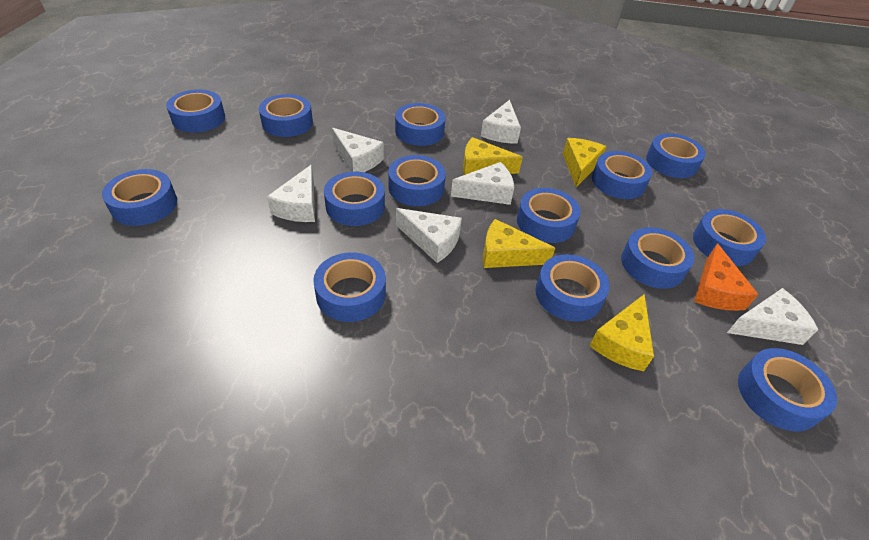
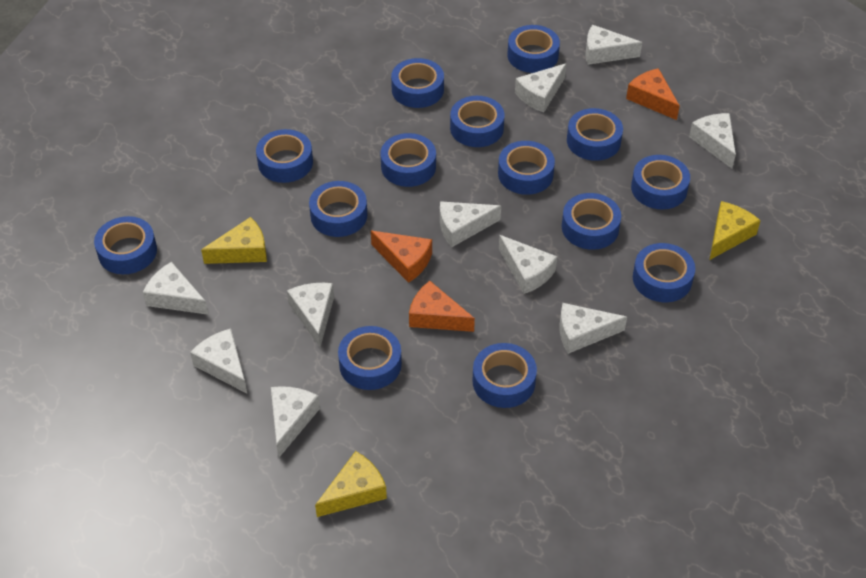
orange cheese: 1 -> 3
white cheese: 6 -> 10
yellow cheese: 4 -> 3

